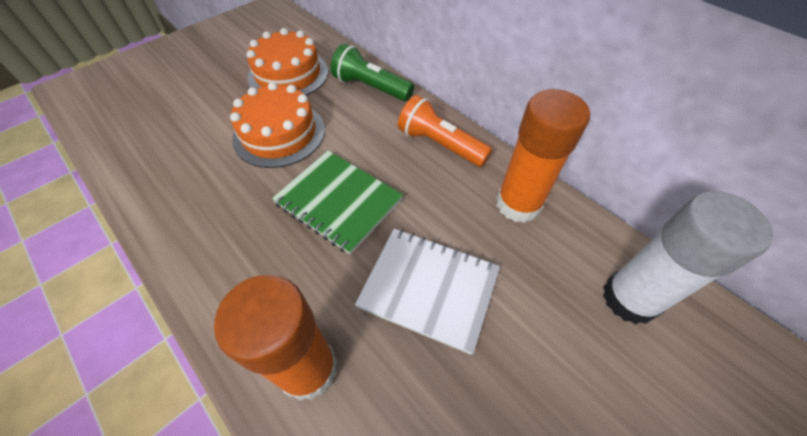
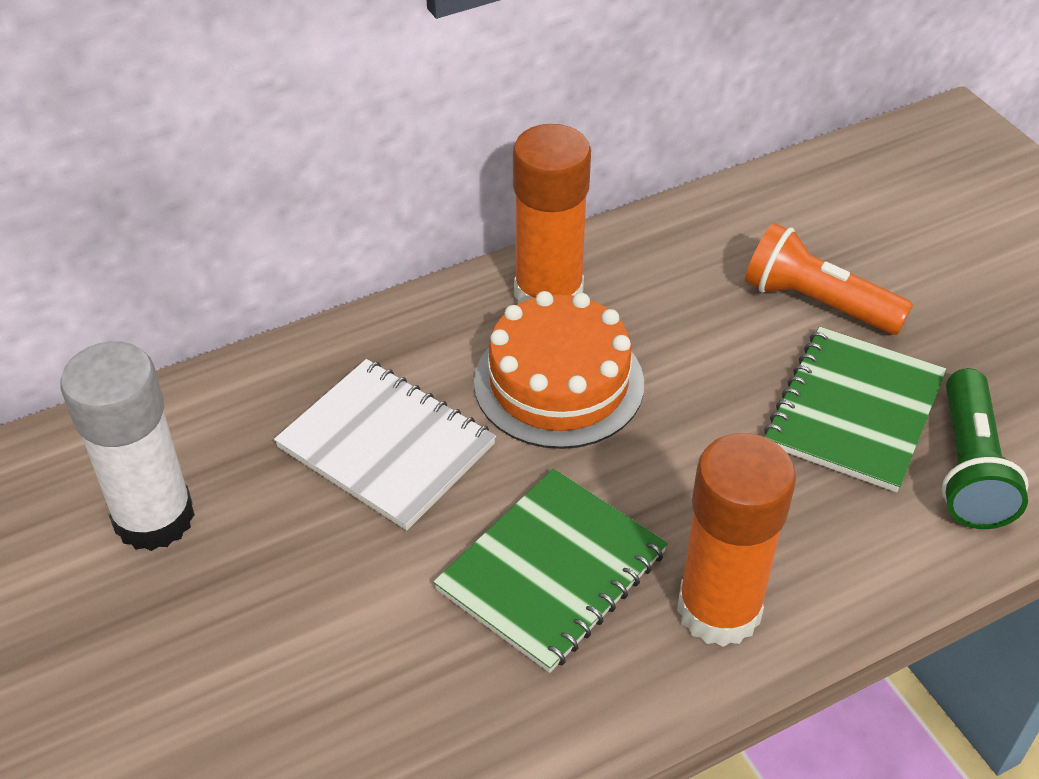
green notebook: 1 -> 2
orange cake: 2 -> 1

